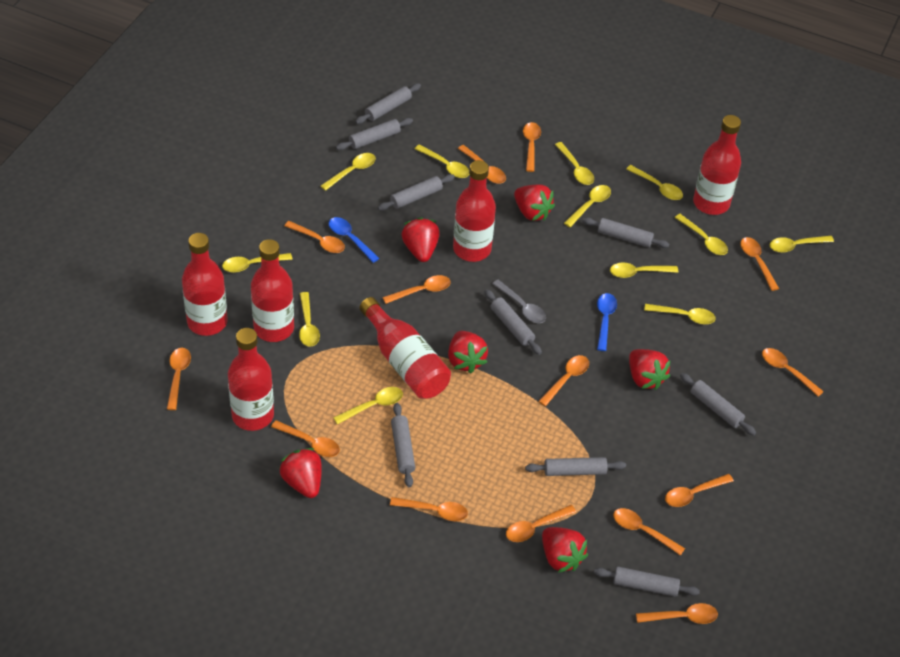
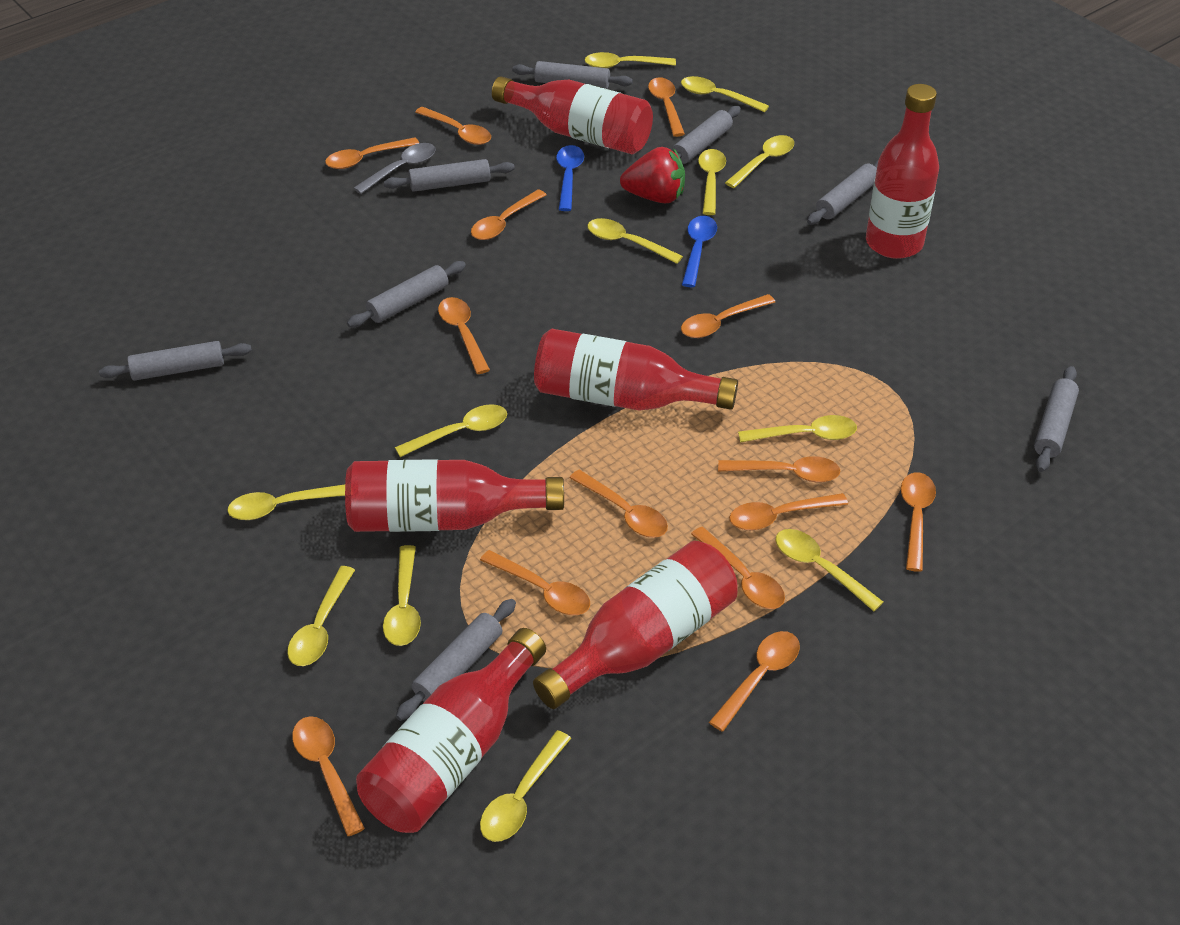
grey rolling pin: 9 -> 8
red strawberry: 6 -> 1

